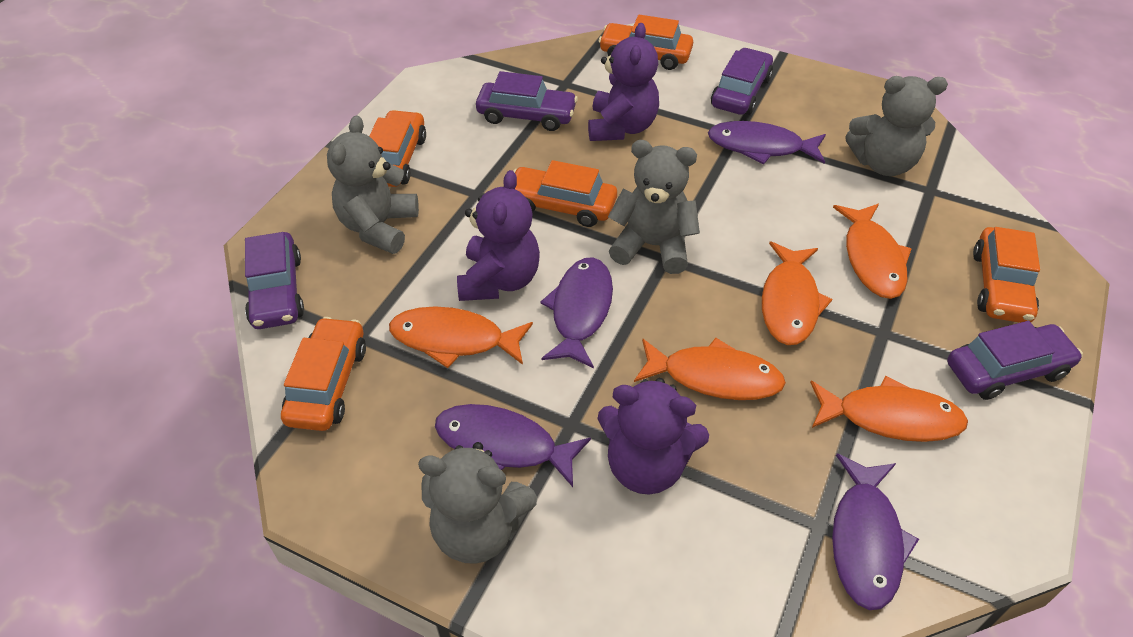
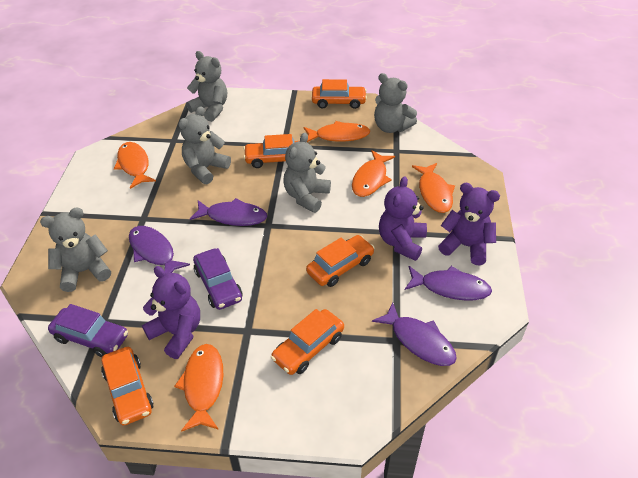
grey teddy bear: 4 -> 5
purple car: 4 -> 2

